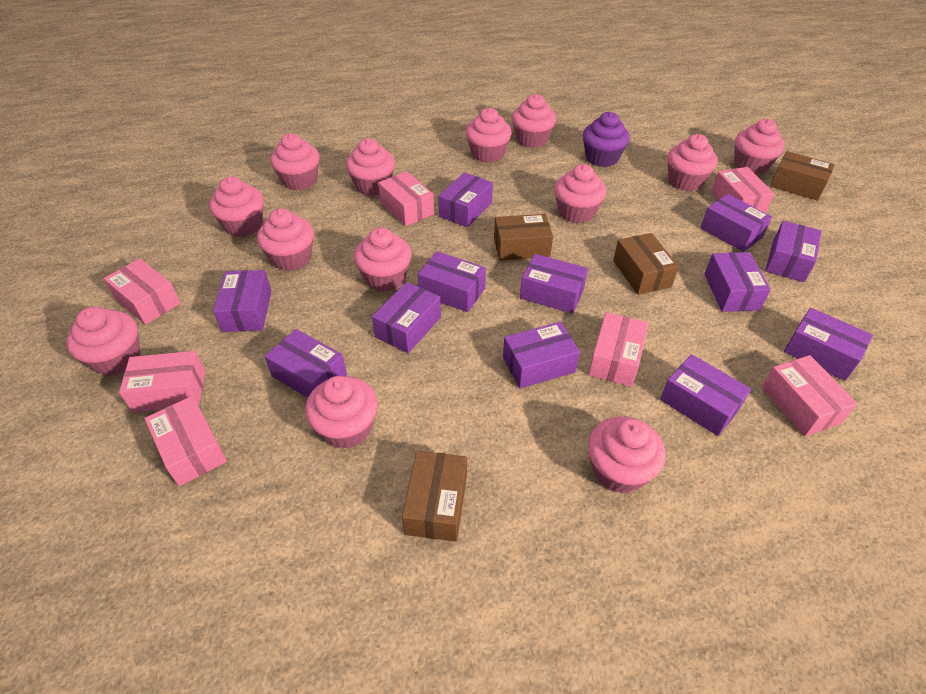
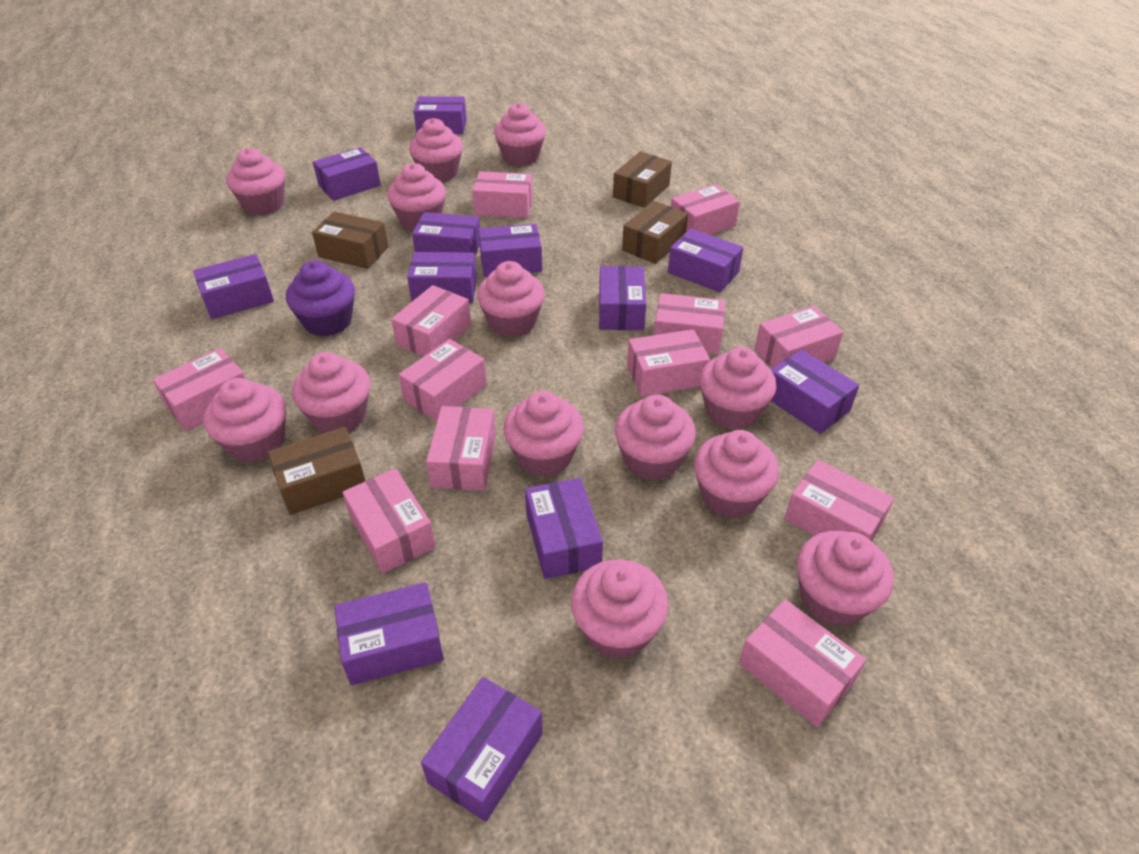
pink box: 7 -> 12

